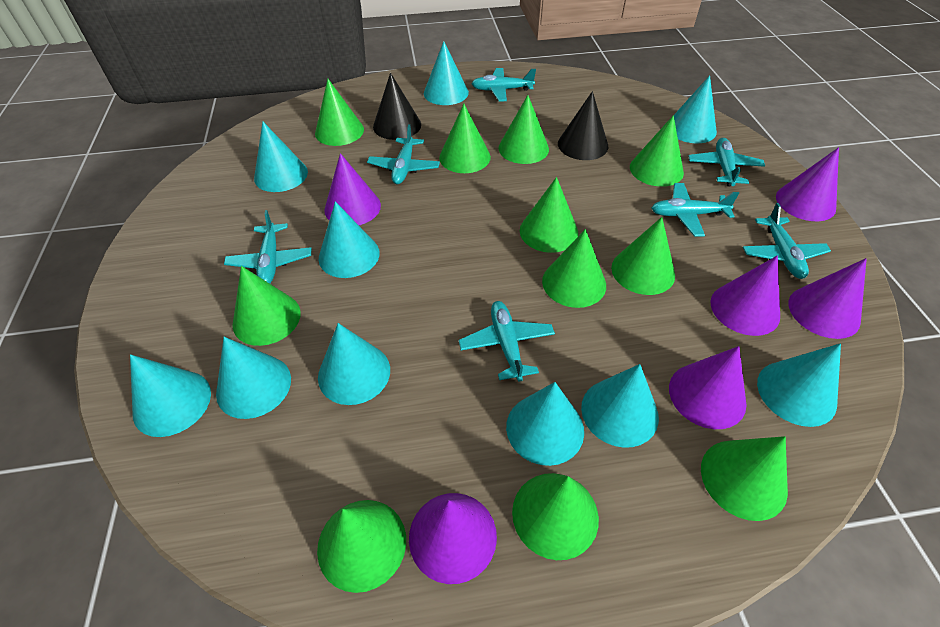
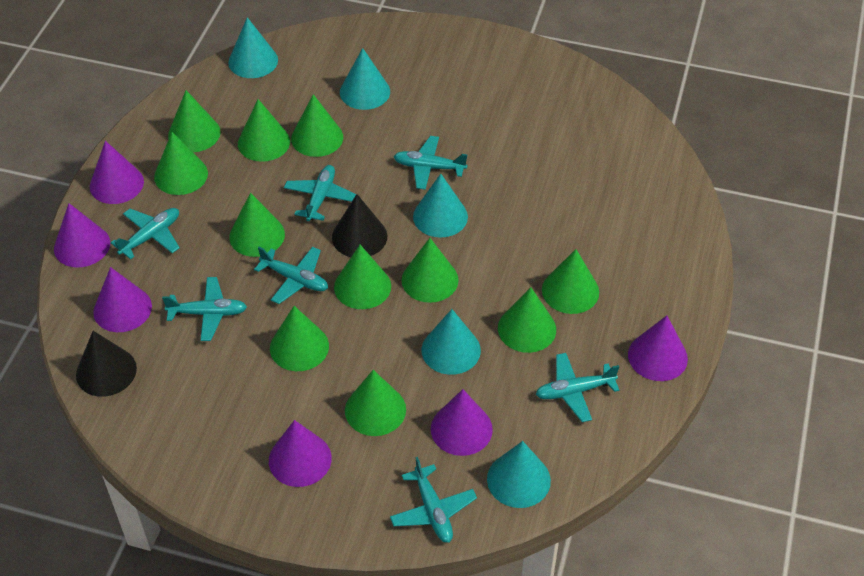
turquoise cone: 10 -> 5

